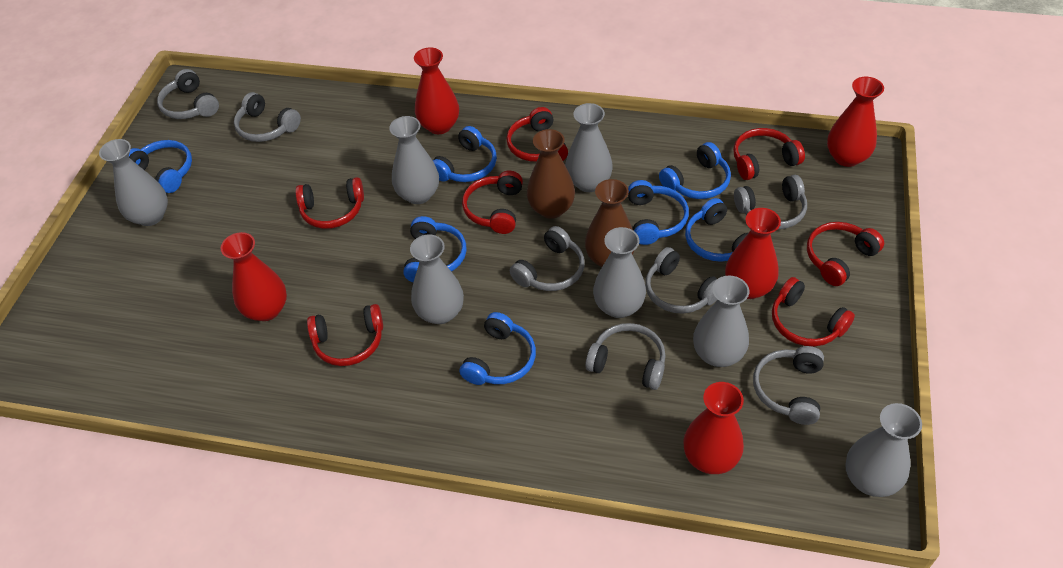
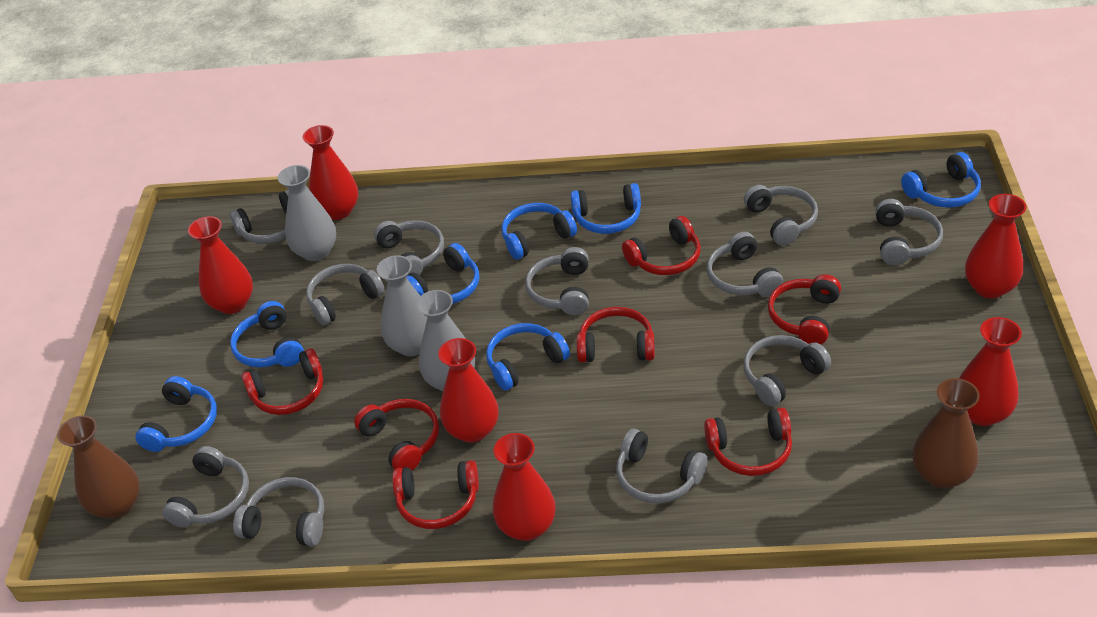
grey headphones: 7 -> 11
grey vase: 7 -> 3
red vase: 5 -> 6

